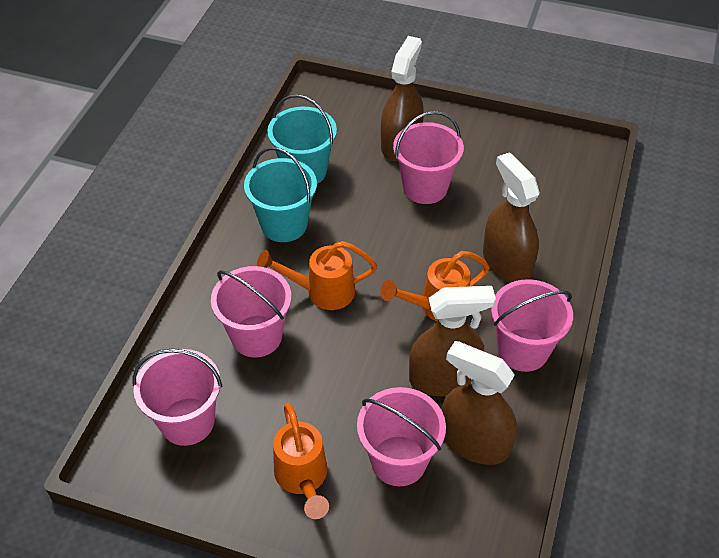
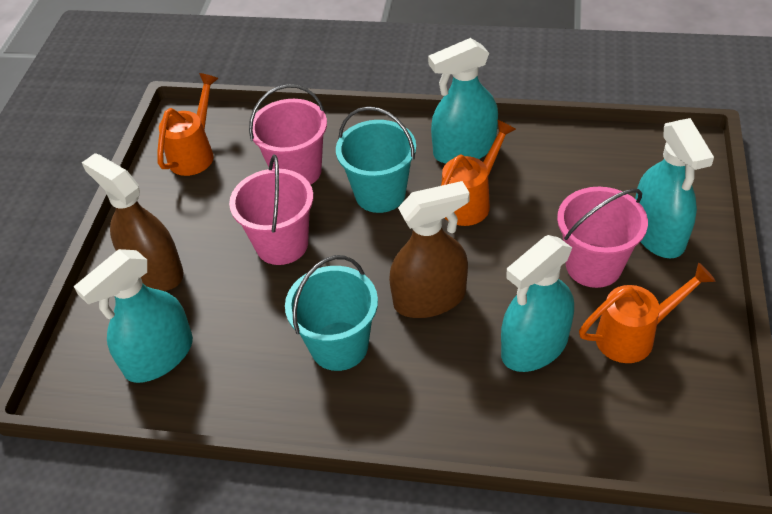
brown spray bottle: 4 -> 2
pink bucket: 5 -> 3
turquoise spray bottle: 0 -> 4

